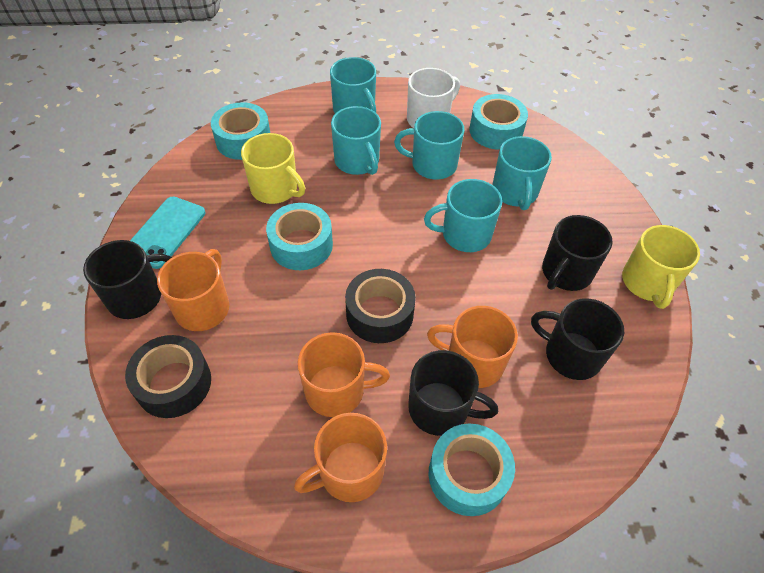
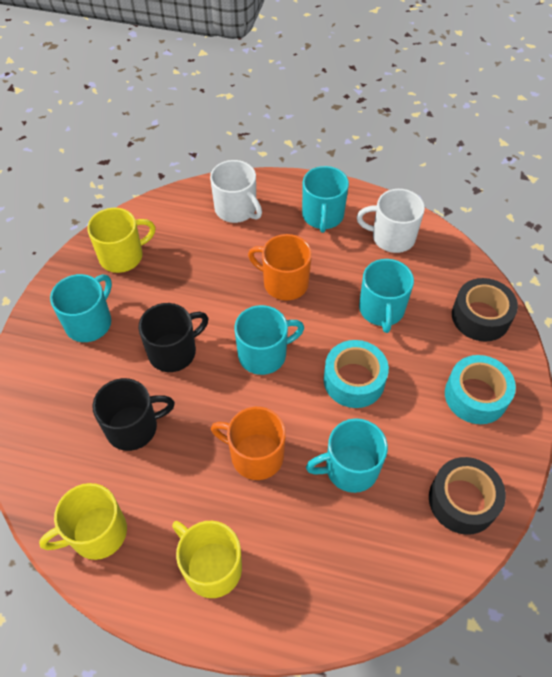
black mug: 4 -> 2
orange mug: 4 -> 2
turquoise phone: 1 -> 0
turquoise tape: 4 -> 2
white mug: 1 -> 2
yellow mug: 2 -> 3

